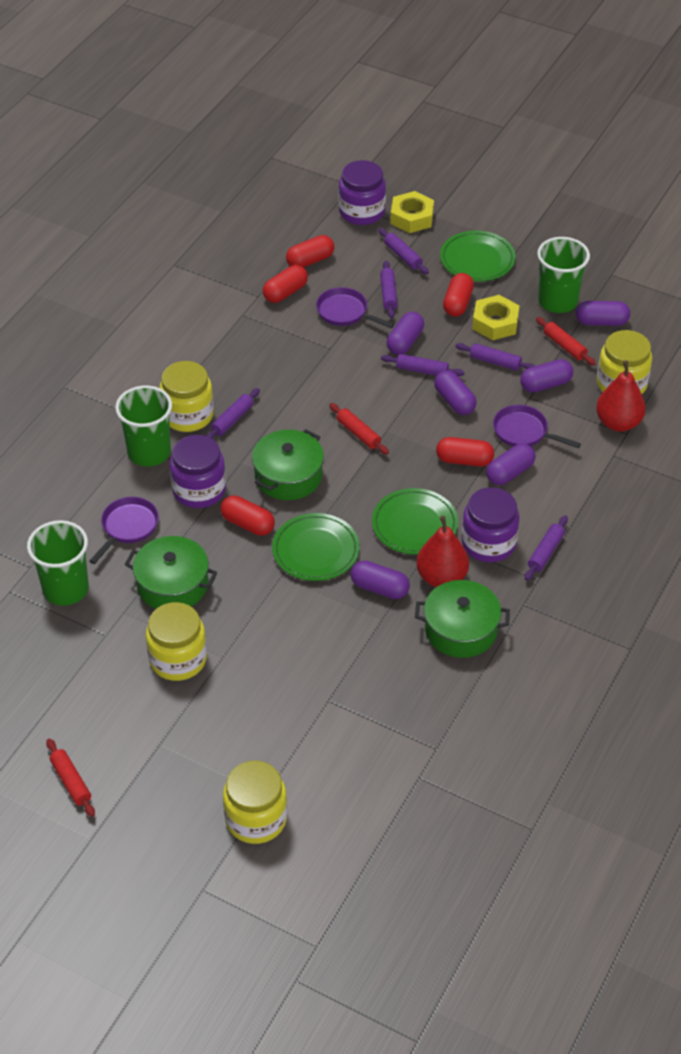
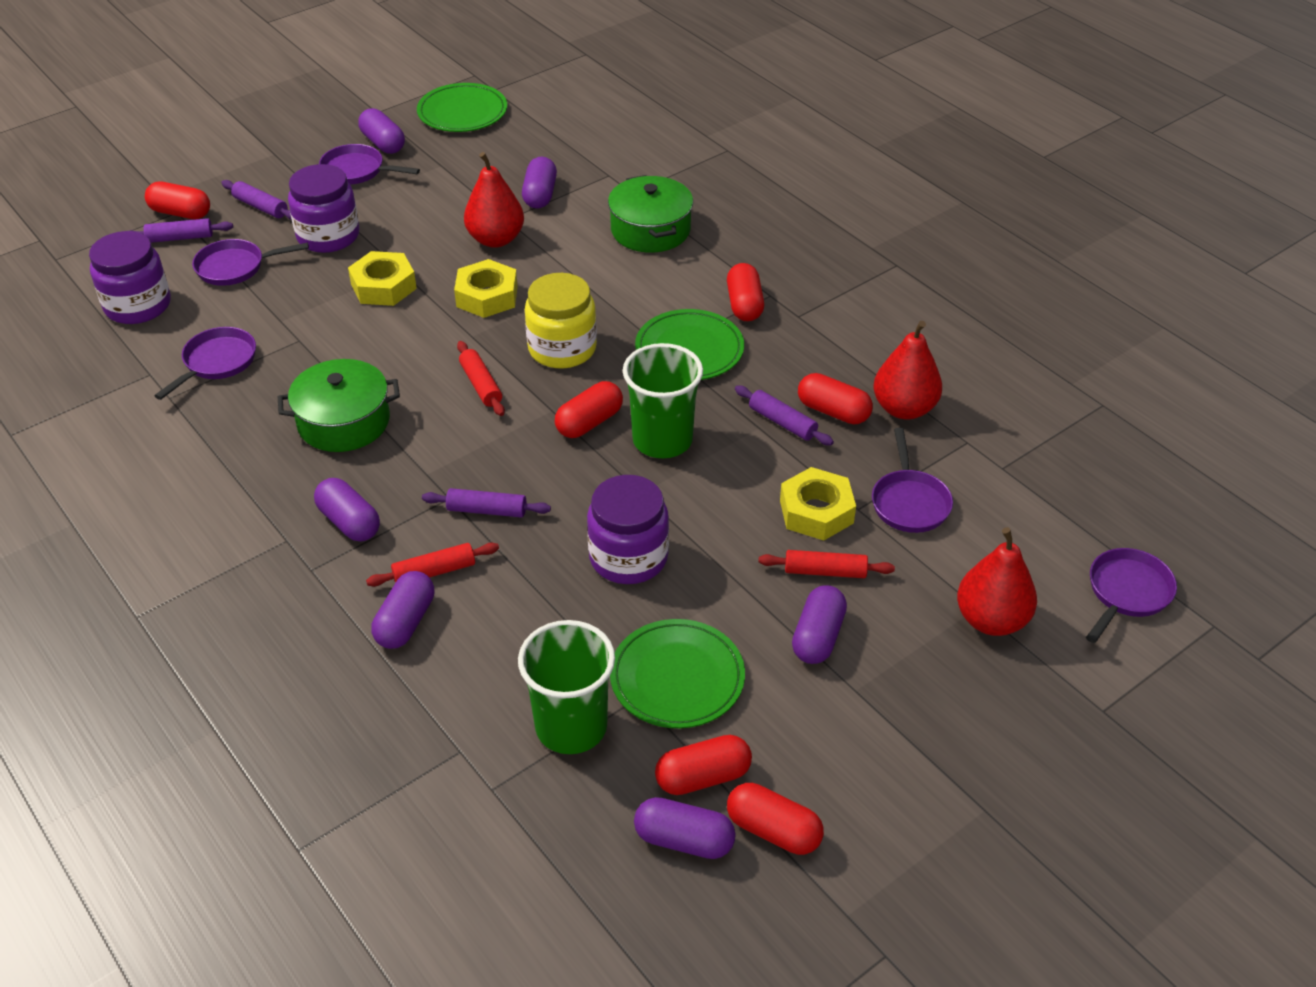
green cup: 3 -> 2
green pot: 3 -> 2
purple pan: 3 -> 5
purple rolling pin: 6 -> 4
red capsule: 5 -> 6
red pear: 2 -> 3
yellow jar: 4 -> 1
yellow nut: 2 -> 3

